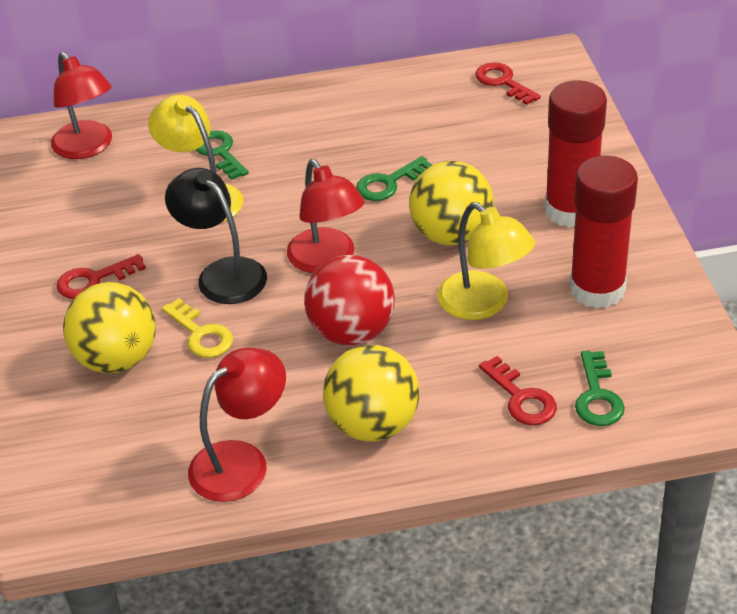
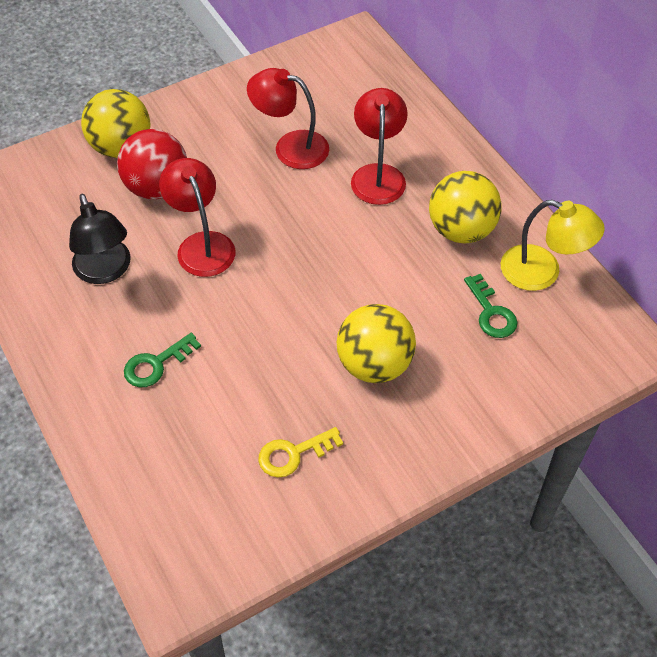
green key: 3 -> 2
red glue stick: 2 -> 0
red key: 3 -> 0
yellow lamp: 2 -> 1

